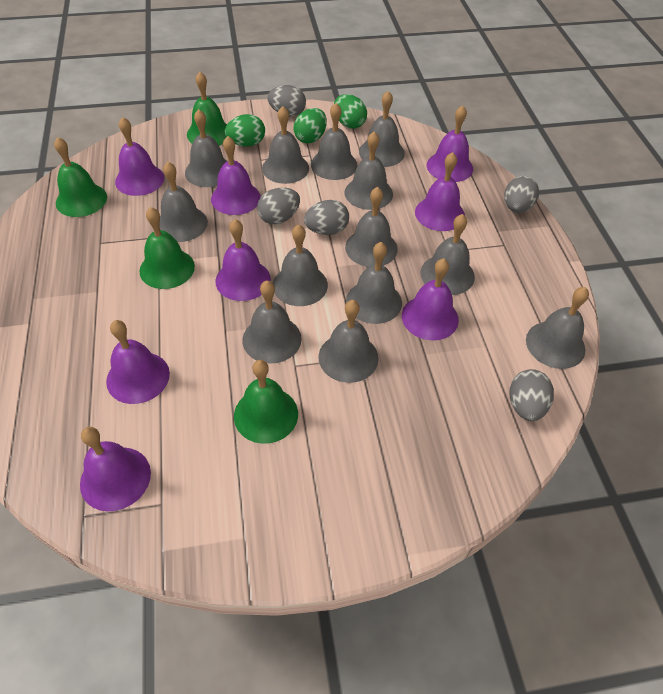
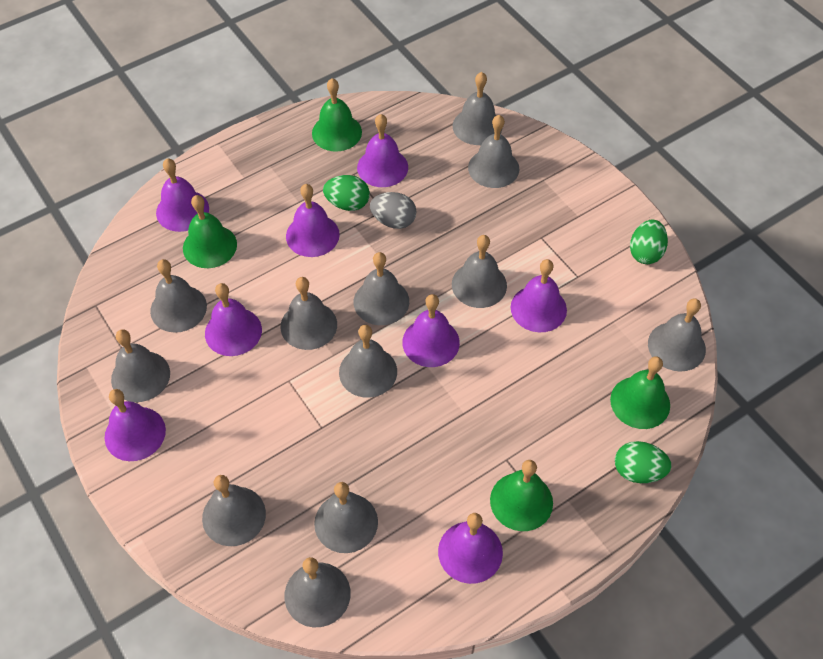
grey bell: 13 -> 12
grey egg: 5 -> 1

